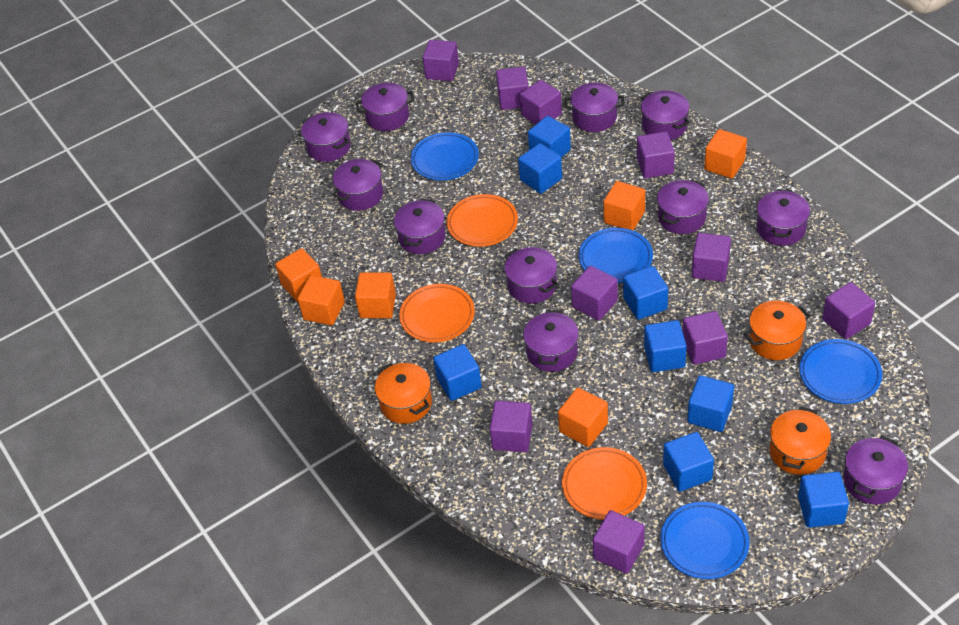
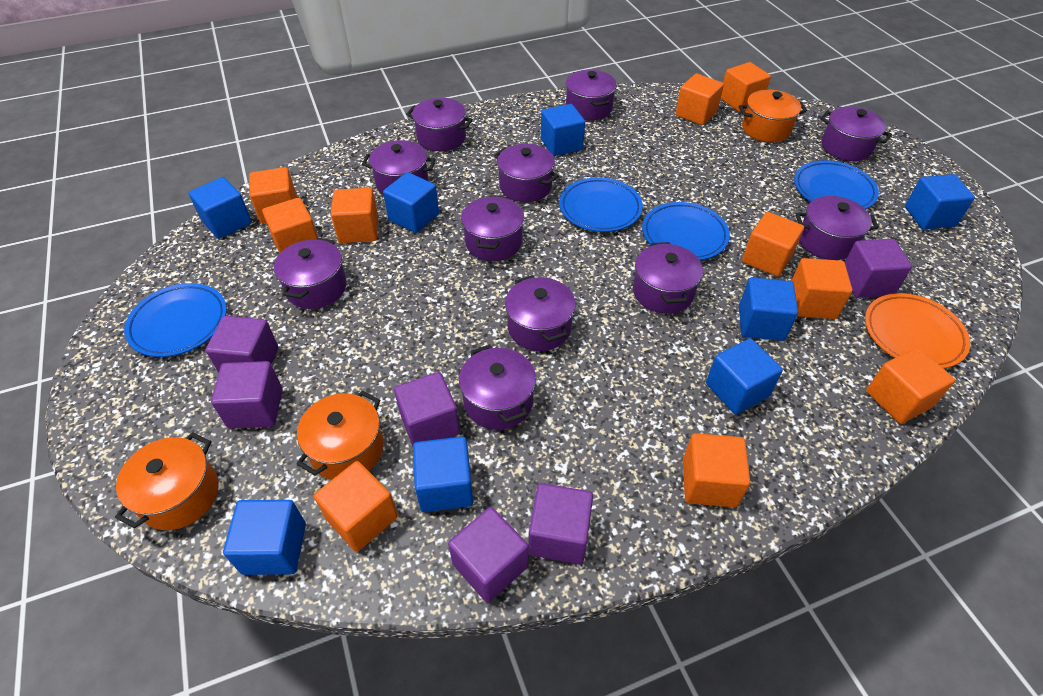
orange cube: 6 -> 10
orange plate: 3 -> 1
purple cube: 10 -> 6

